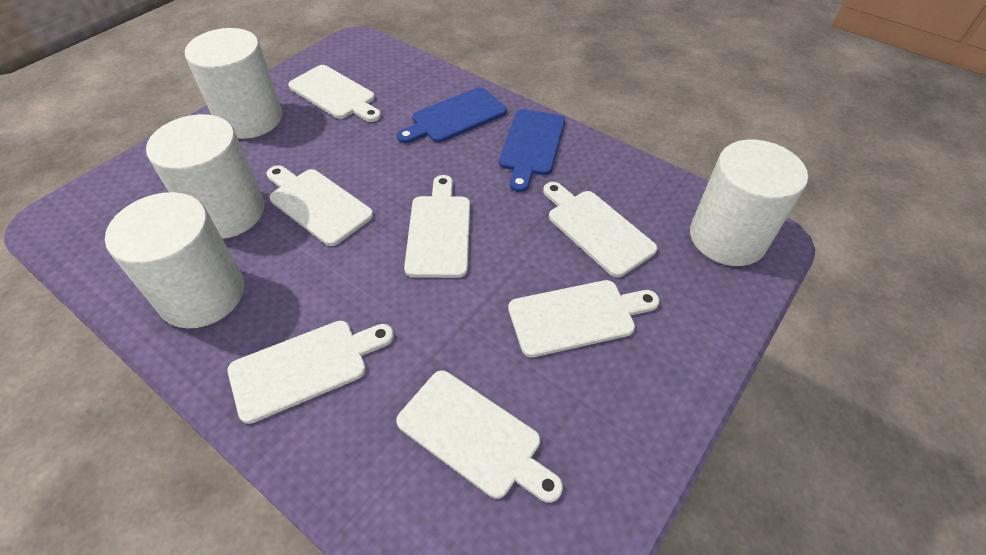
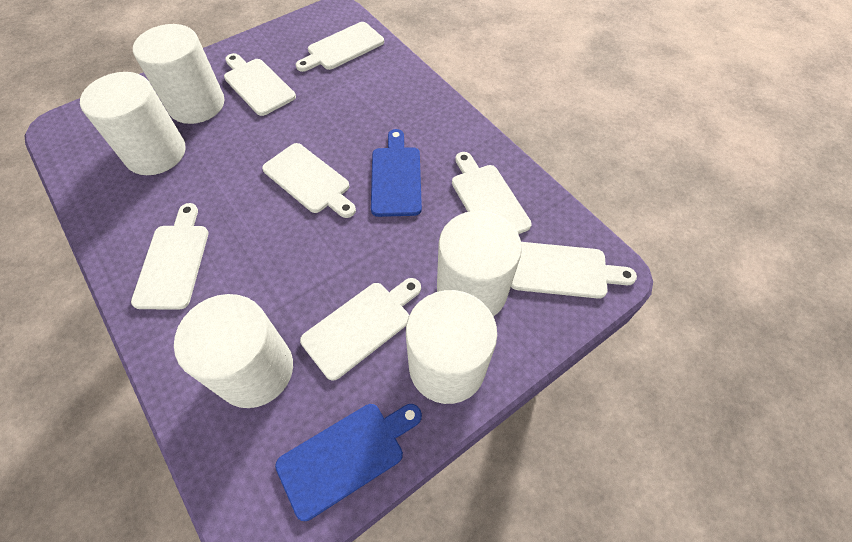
white cylinder: 4 -> 5

